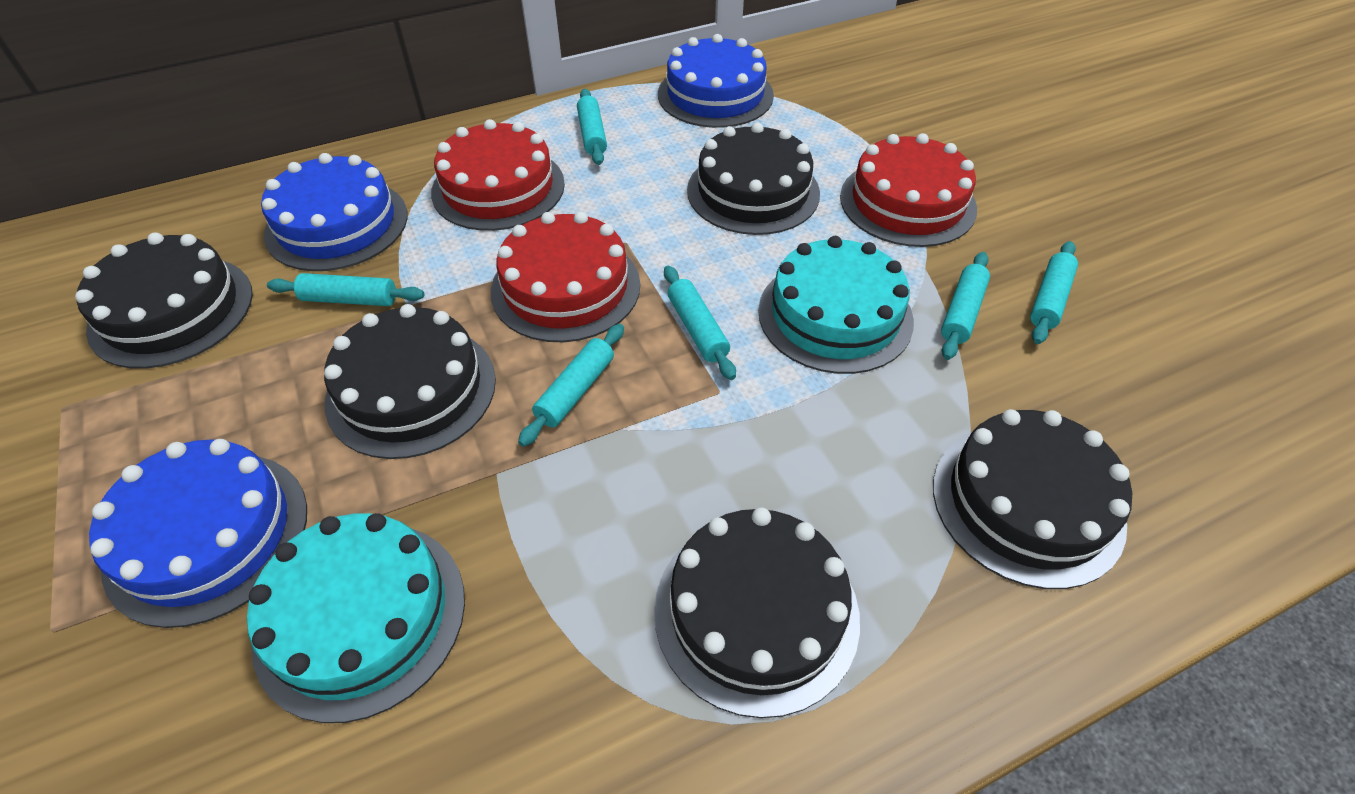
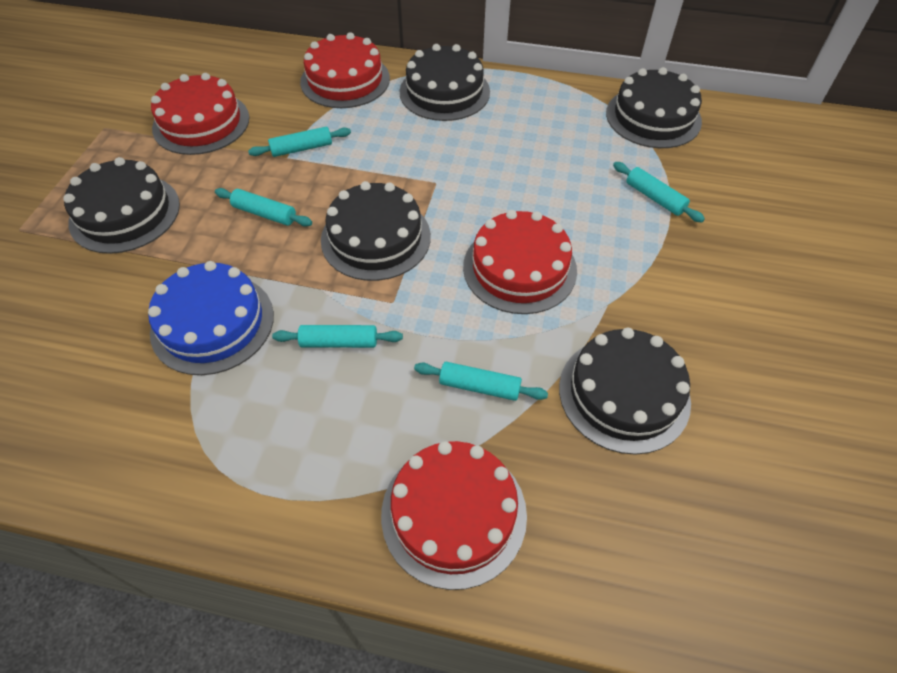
blue cake: 3 -> 1
red cake: 3 -> 4
turquoise cake: 2 -> 0
turquoise rolling pin: 6 -> 5

